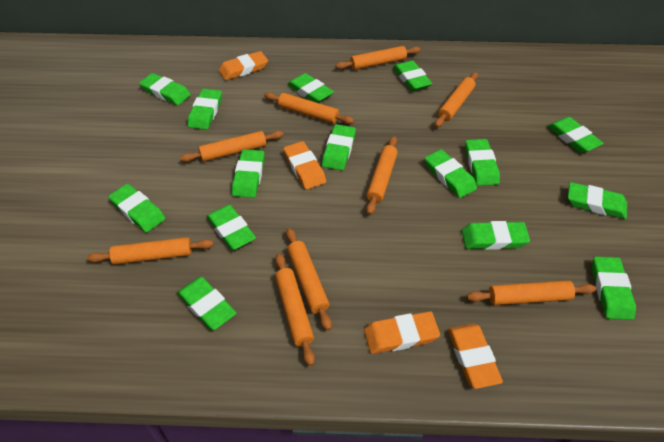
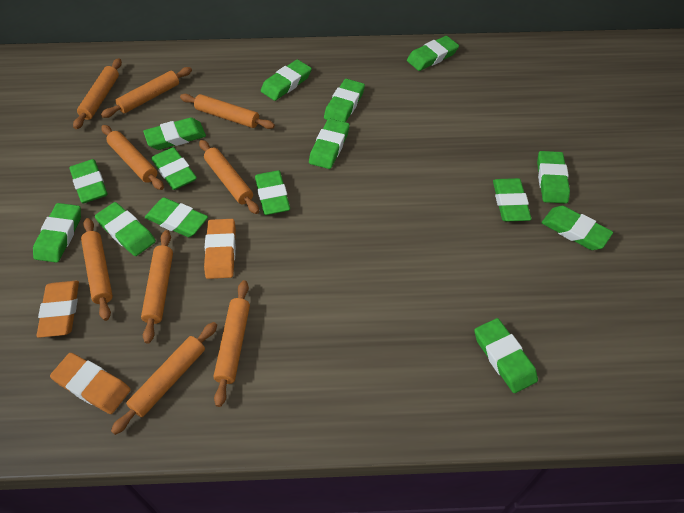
orange eraser: 4 -> 3

